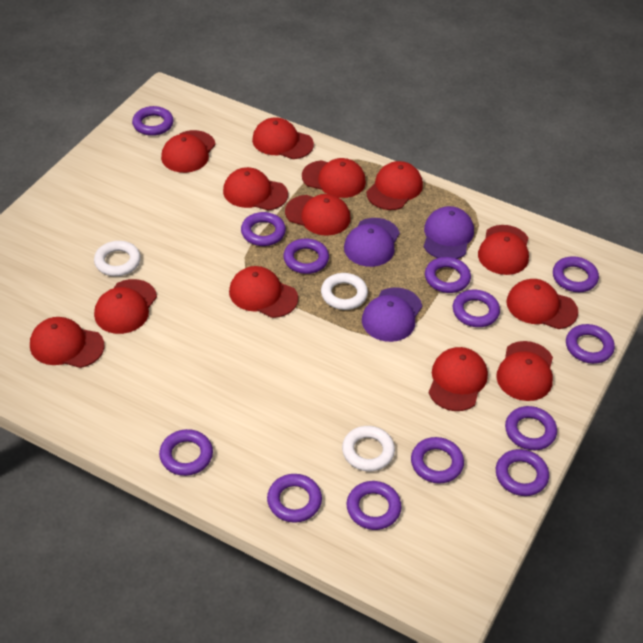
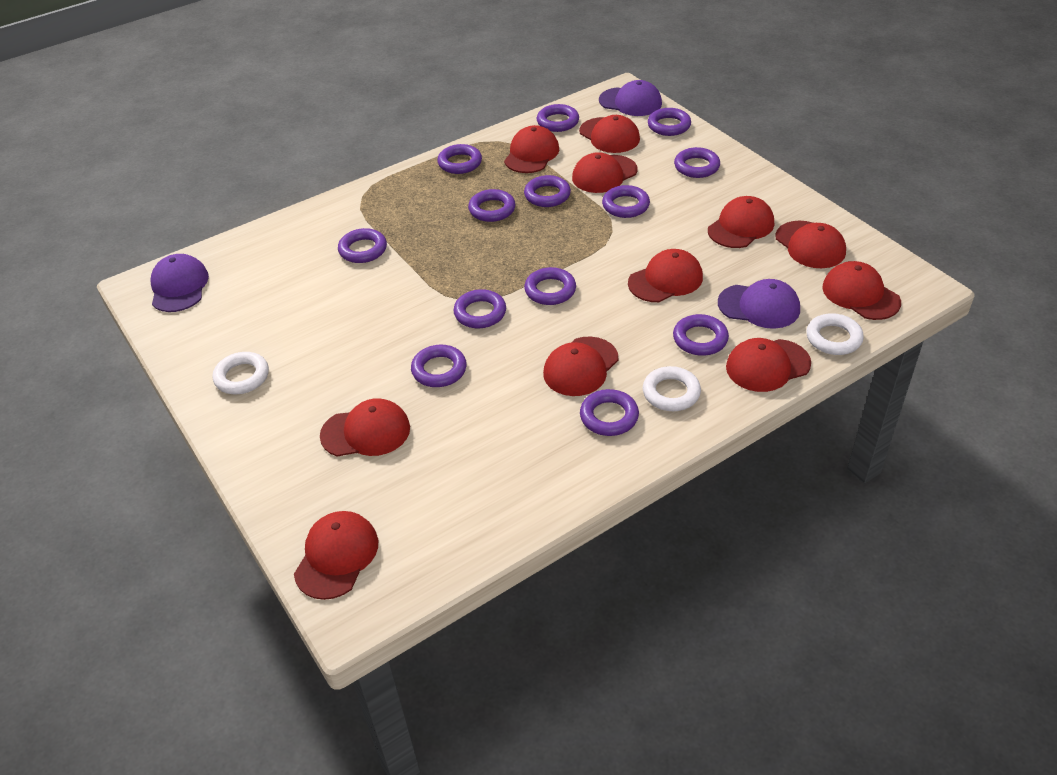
red cap: 13 -> 11

